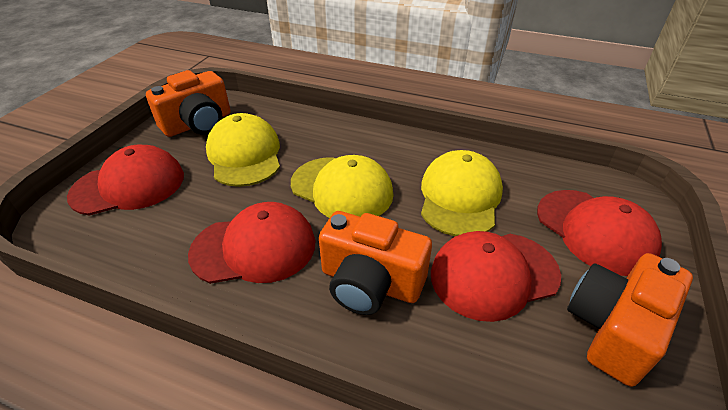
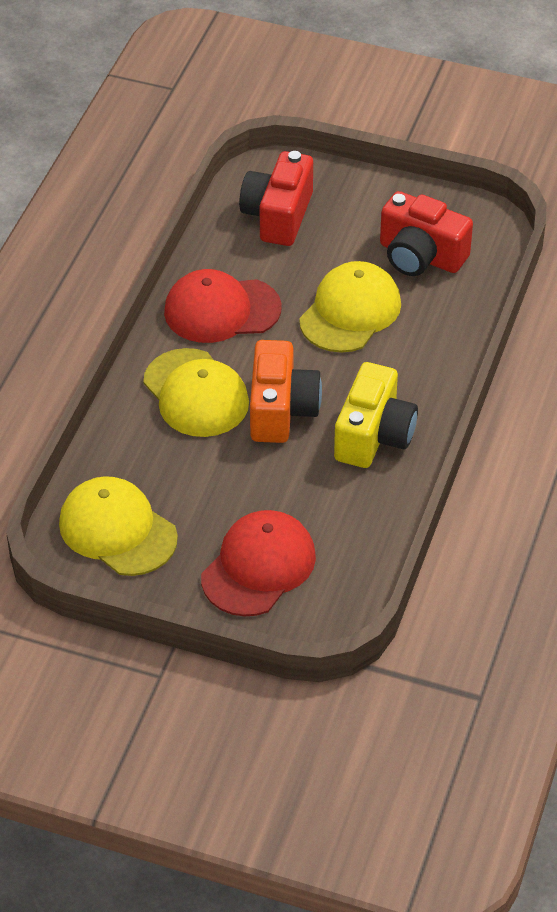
orange camera: 3 -> 1
red camera: 0 -> 2
red cap: 4 -> 2
yellow camera: 0 -> 1

